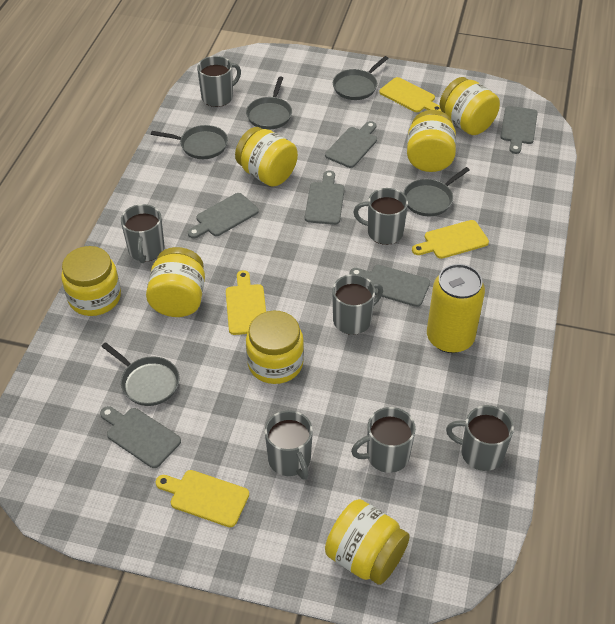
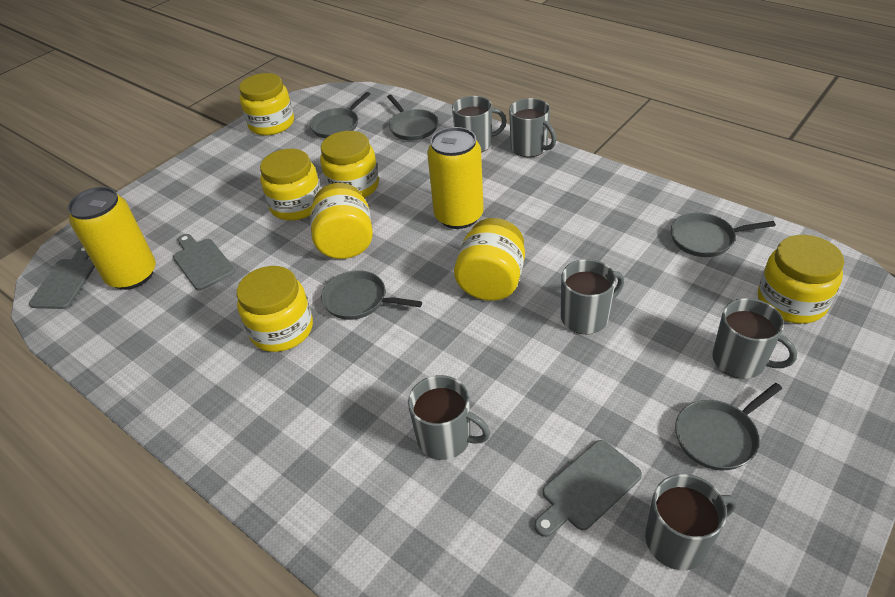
grey cutting board: 6 -> 3
grey mug: 7 -> 6
yellow can: 1 -> 2
yellow cutting board: 4 -> 0

